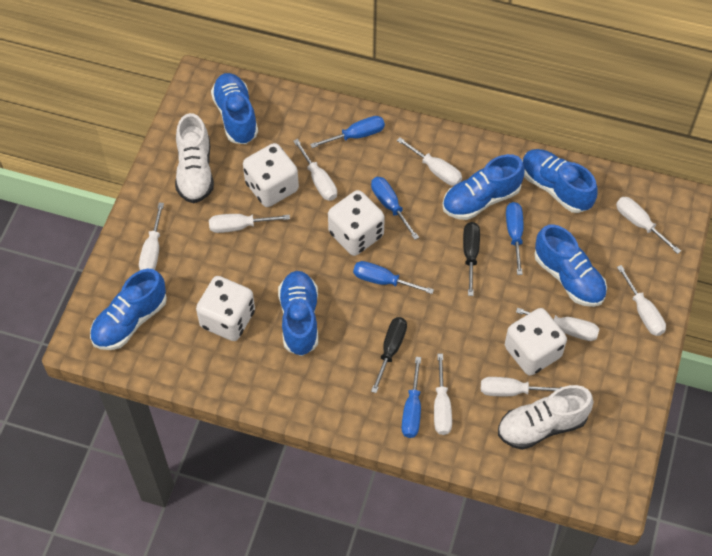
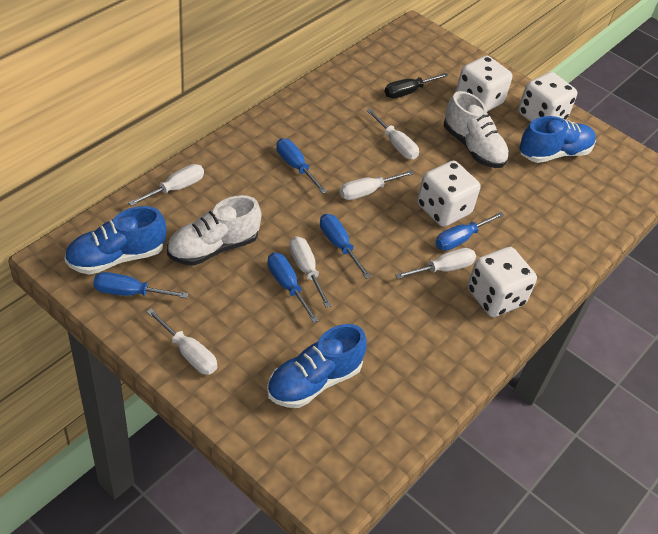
black screwdriver: 2 -> 1
blue shoe: 6 -> 3
white screwdriver: 9 -> 6

